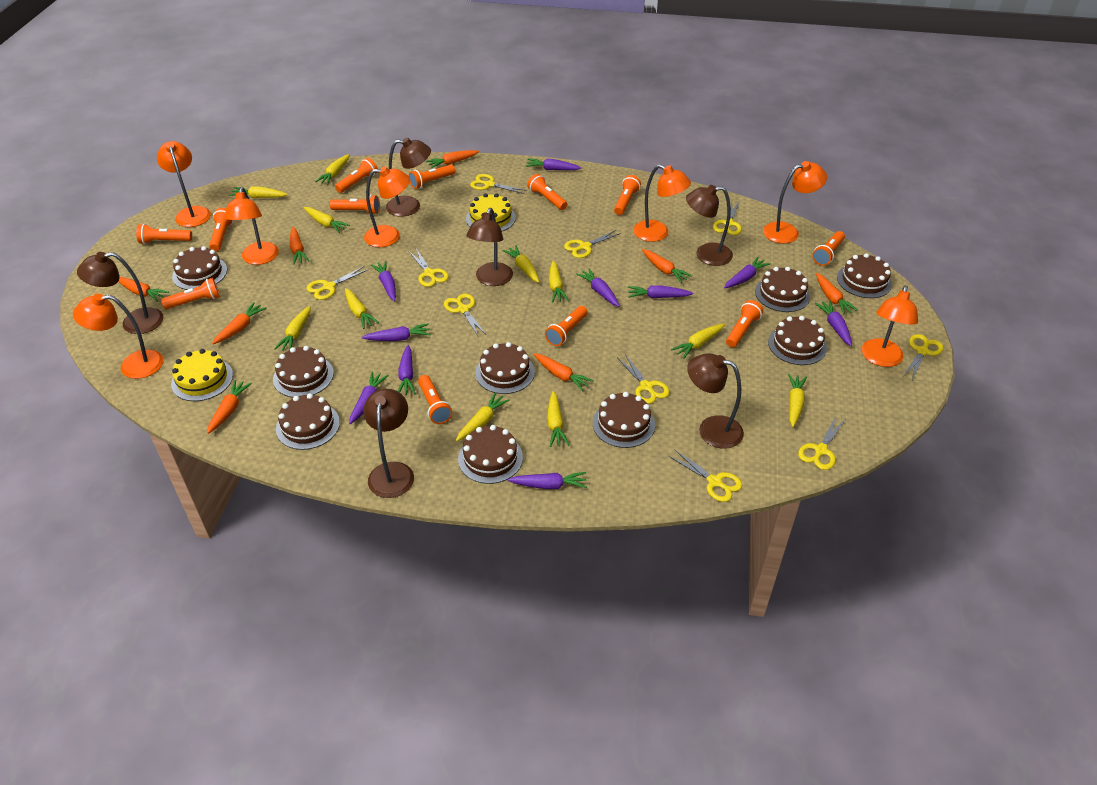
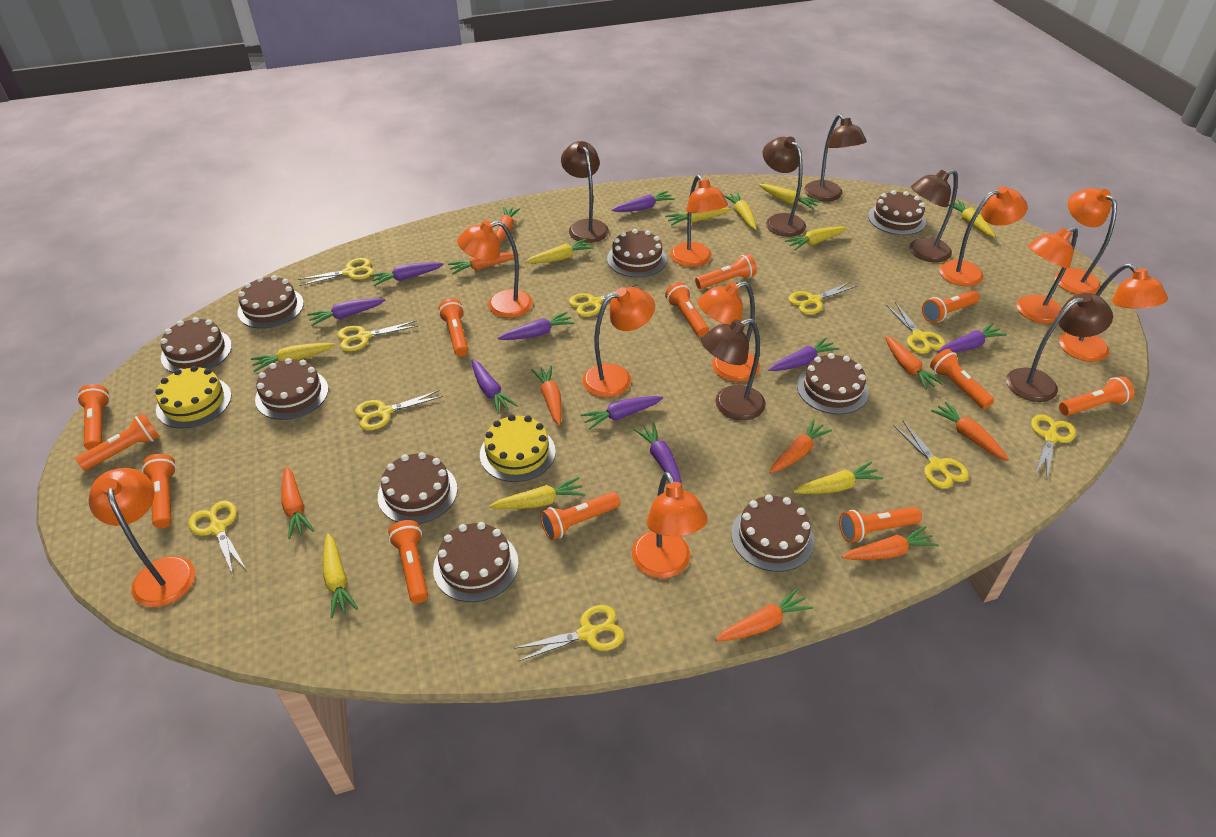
orange carrot: 8 -> 9
orange lamp: 7 -> 10
purple carrot: 10 -> 9
yellow carrot: 11 -> 10

